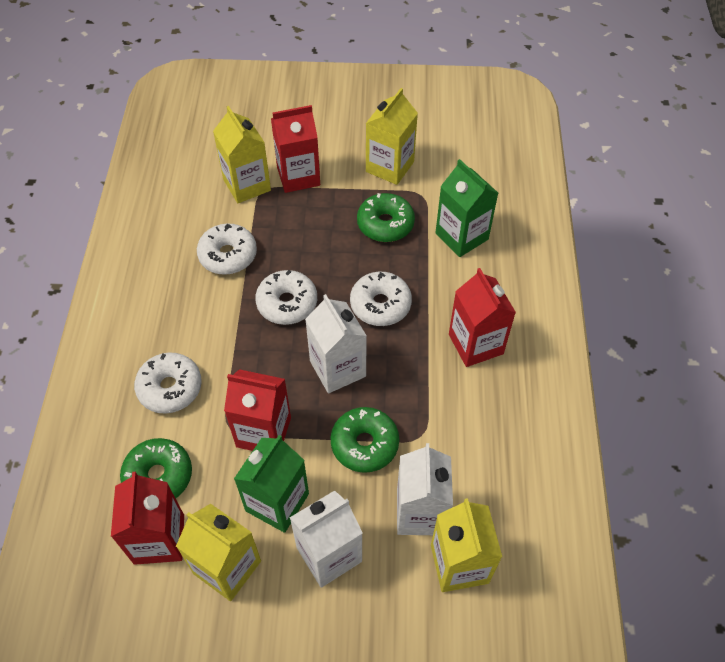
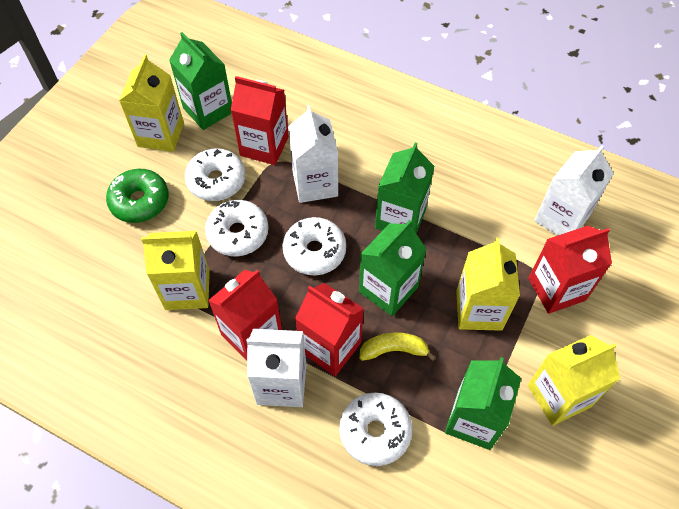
green carton: 2 -> 4
green donut: 3 -> 1
yellow banana: 0 -> 1

